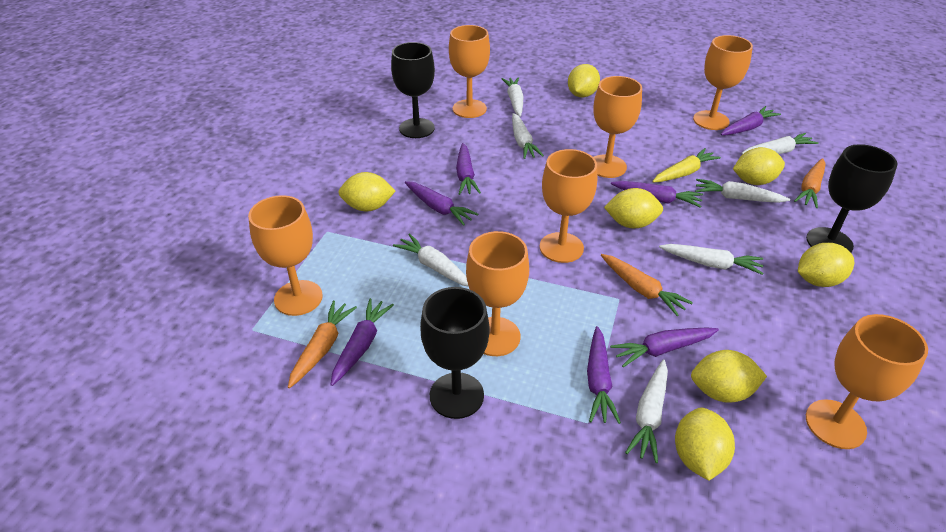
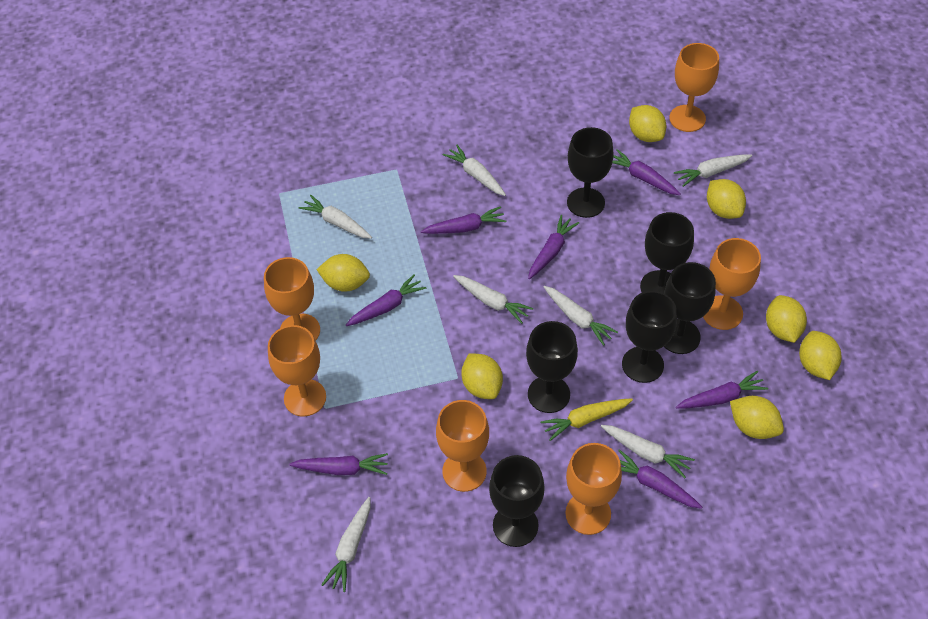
black goblet: 3 -> 6
orange carrot: 3 -> 0
orange goblet: 7 -> 6

